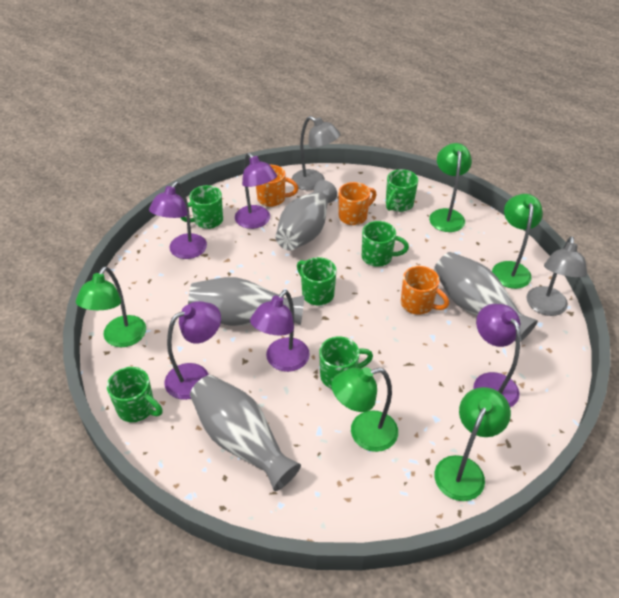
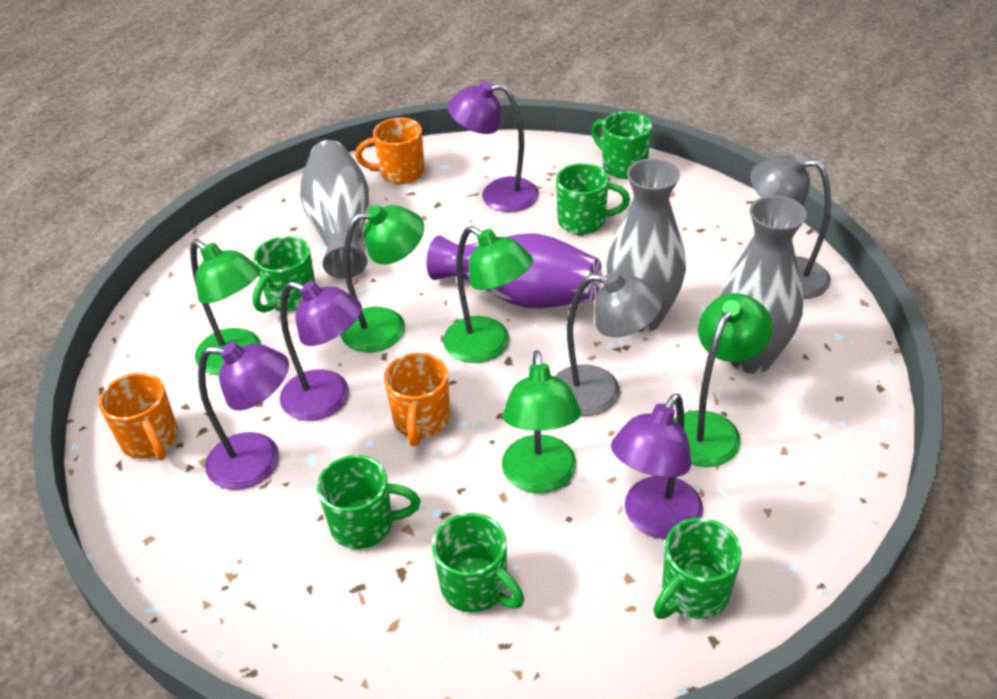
grey vase: 4 -> 3
purple lamp: 5 -> 4
purple vase: 0 -> 1

